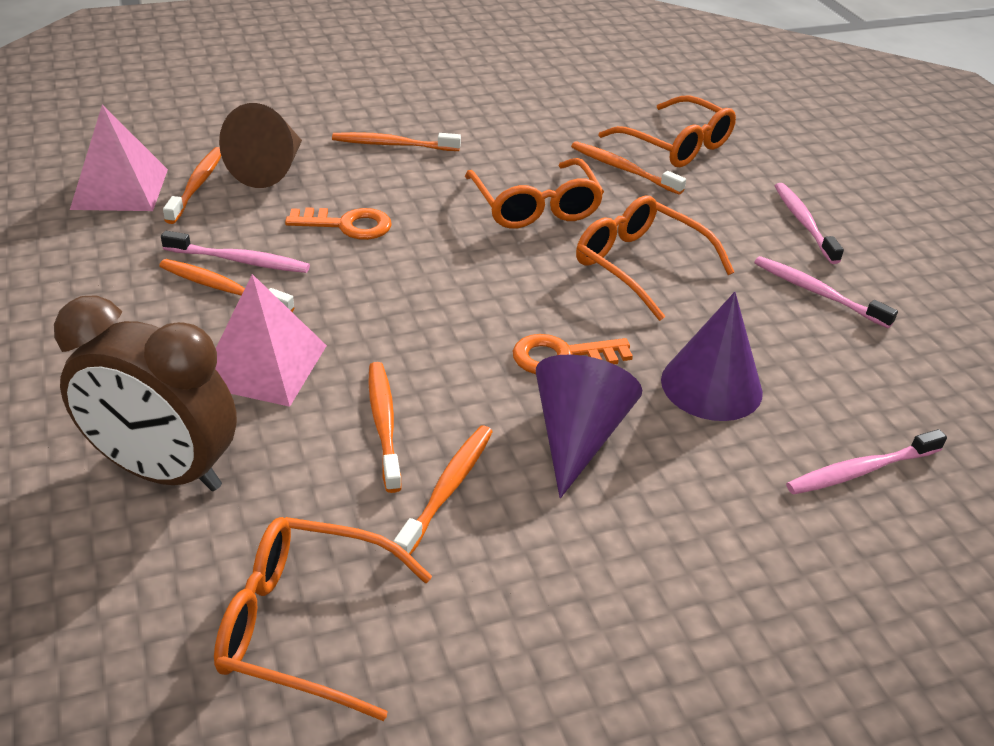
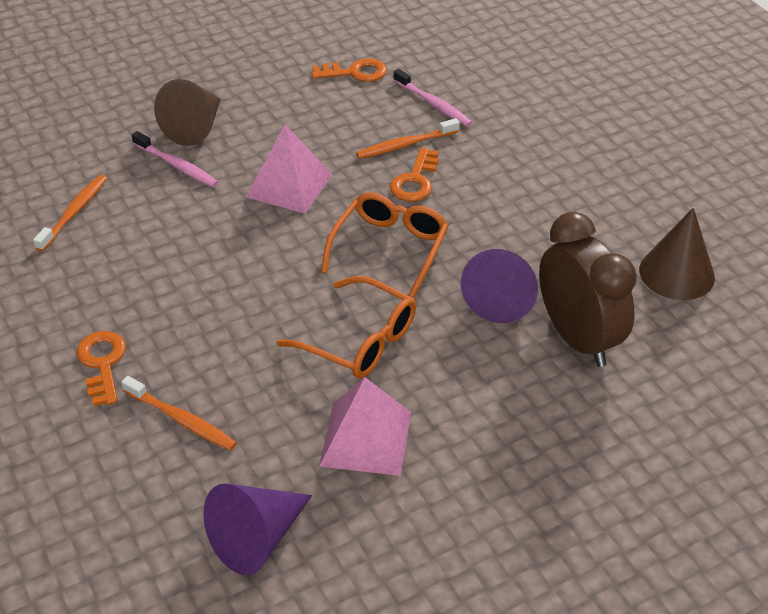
brown cone: 1 -> 2
orange glasses: 4 -> 2
orange key: 2 -> 3
orange toothbrush: 6 -> 3
pink toothbrush: 4 -> 2

